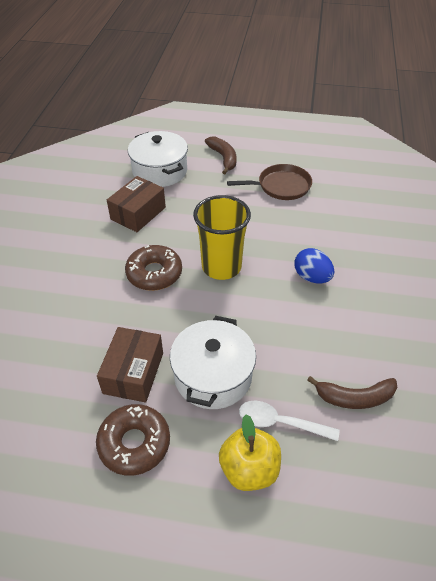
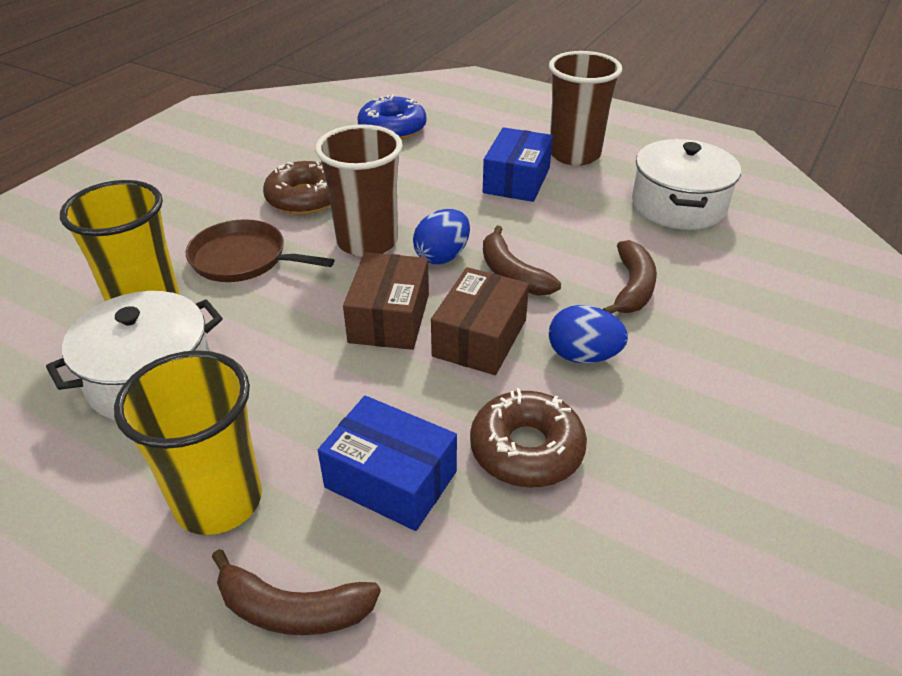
blue box: 0 -> 2
blue donut: 0 -> 1
blue egg: 1 -> 2
brown banana: 2 -> 3
brown cup: 0 -> 2
white spoon: 1 -> 0
yellow apple: 1 -> 0
yellow cup: 1 -> 2

